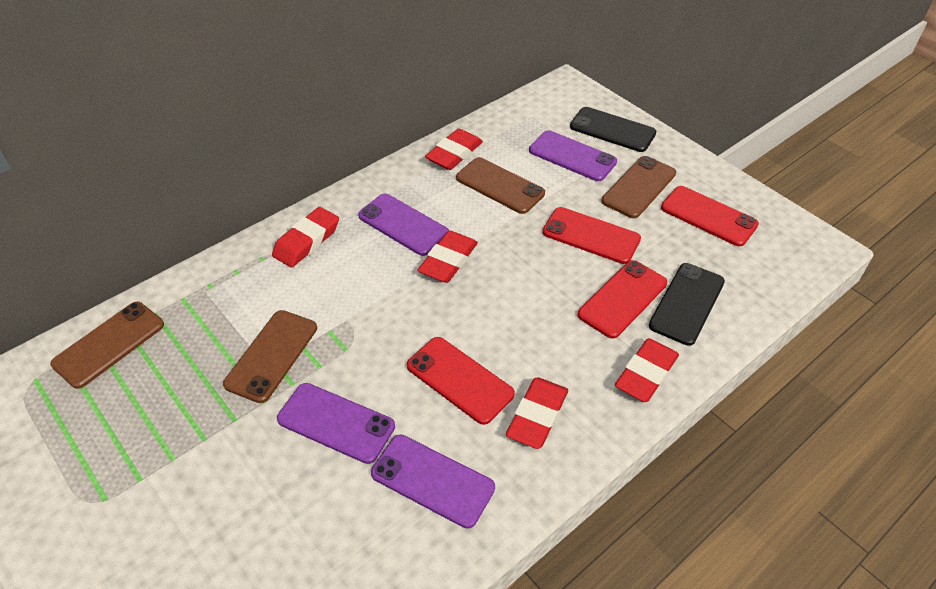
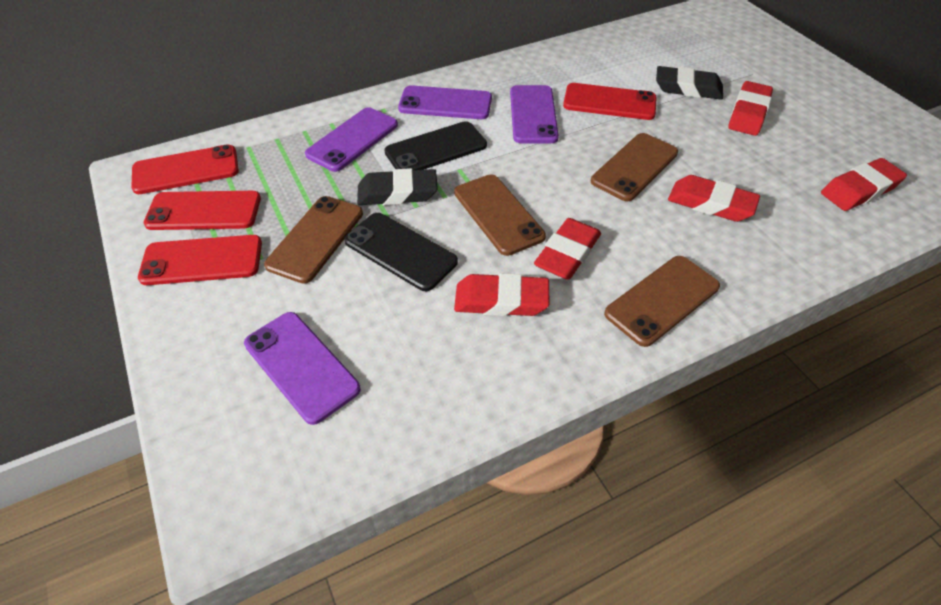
black eraser: 0 -> 2

